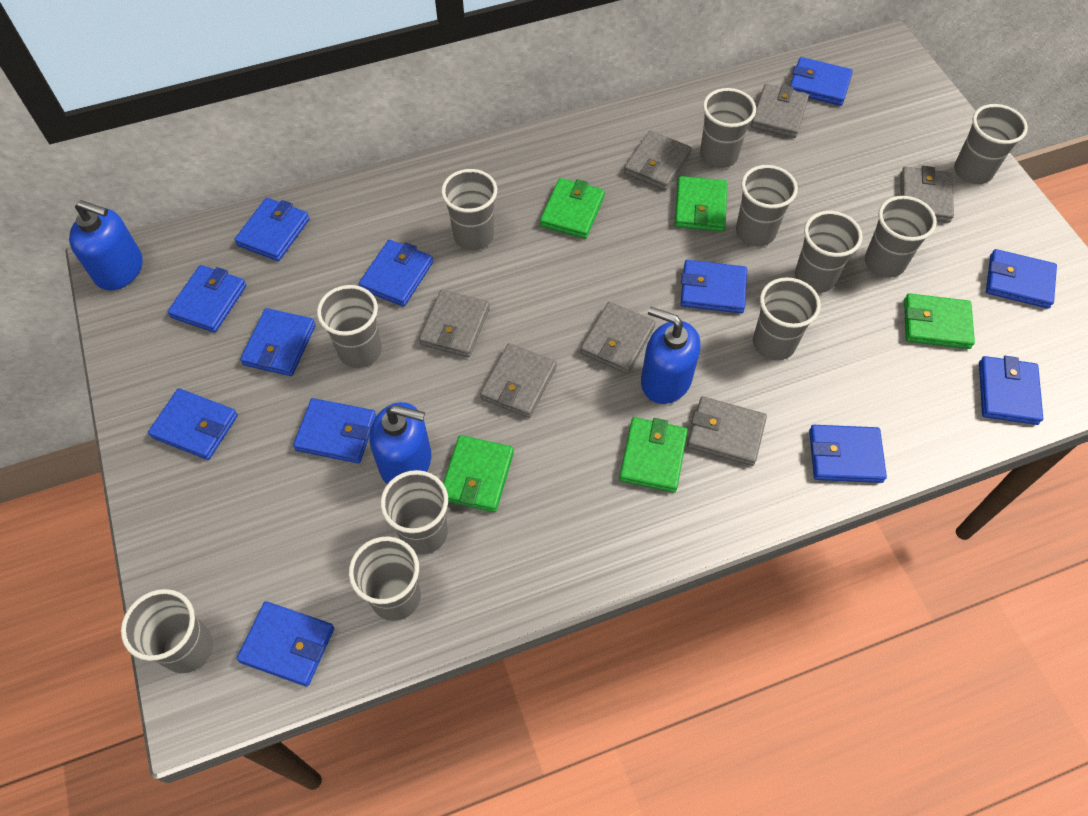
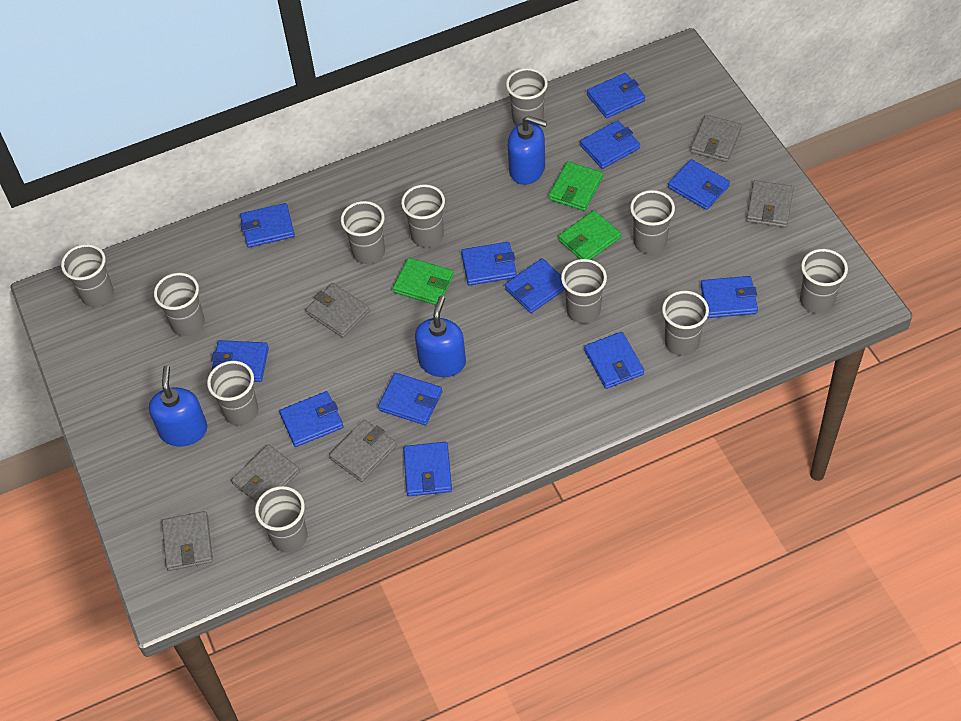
green wallet: 5 -> 3
grey wallet: 7 -> 6

